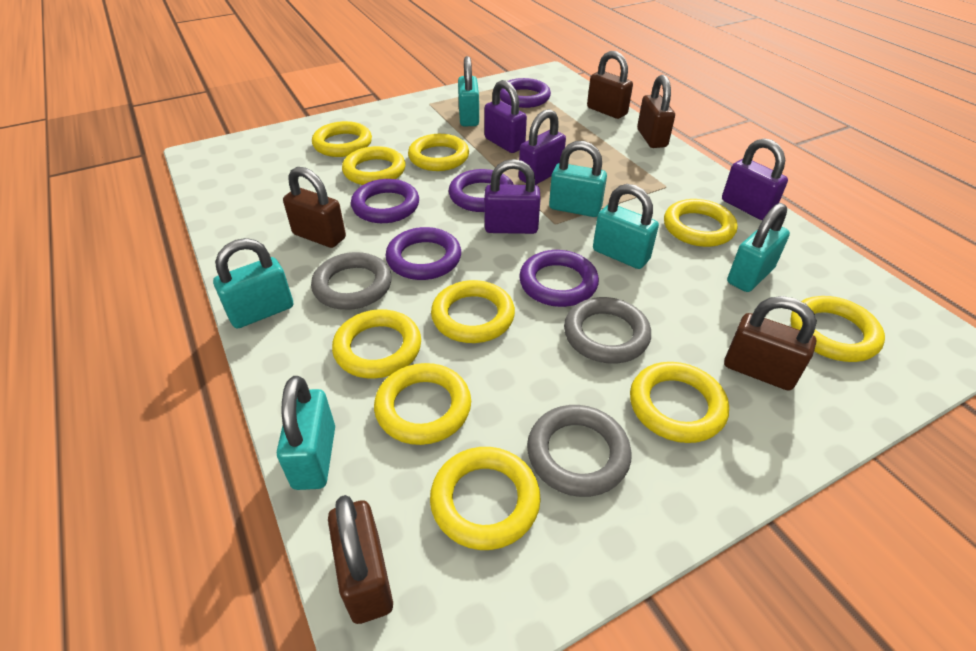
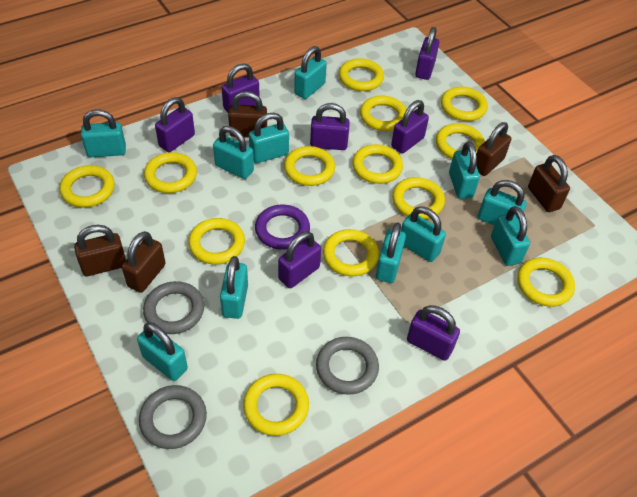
purple padlock: 4 -> 7
purple ring: 5 -> 1
turquoise padlock: 6 -> 11
yellow ring: 10 -> 13

